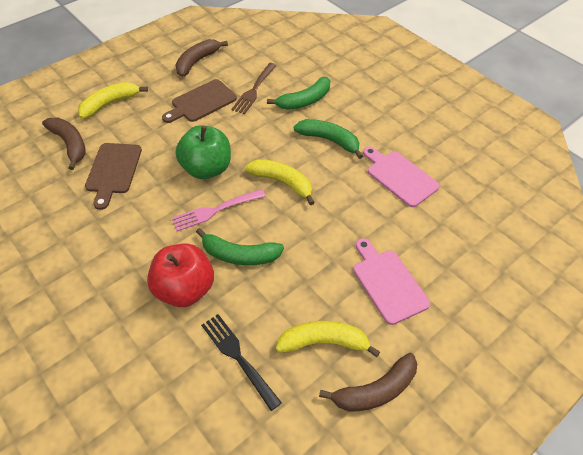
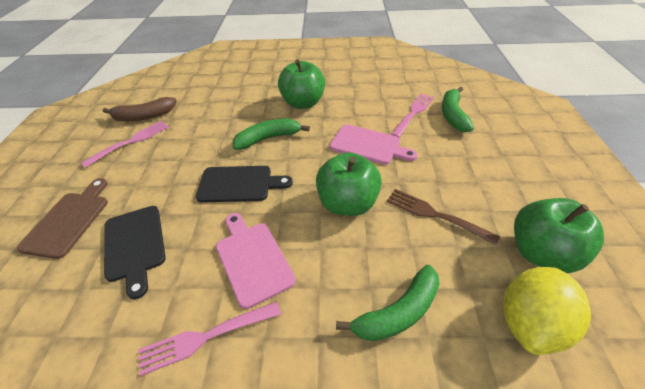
black cutting board: 0 -> 2
black fork: 1 -> 0
brown banana: 3 -> 1
brown cutting board: 2 -> 1
green apple: 1 -> 3
pink fork: 1 -> 3
red apple: 1 -> 0
yellow banana: 3 -> 0
yellow lemon: 0 -> 1

